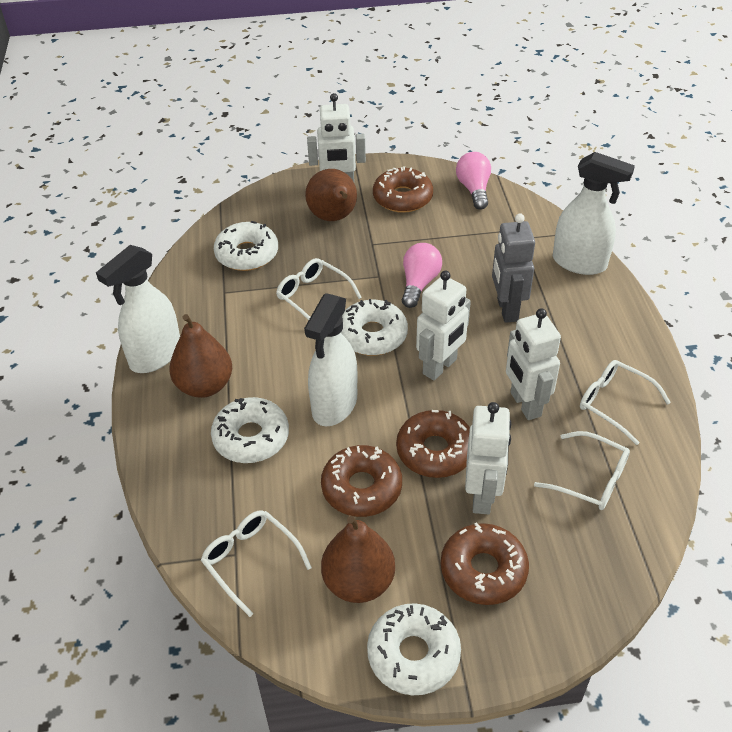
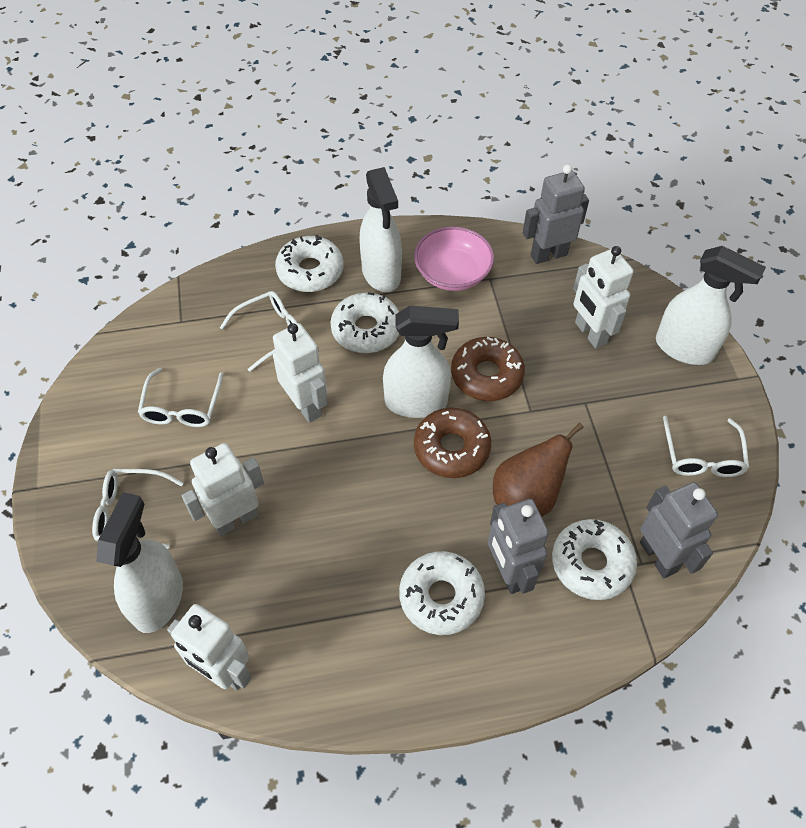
brown donut: 4 -> 2
brown pear: 3 -> 1
grey robot: 1 -> 3
pink bowl: 0 -> 1
pink light bulb: 2 -> 0
white spray bottle: 3 -> 4

